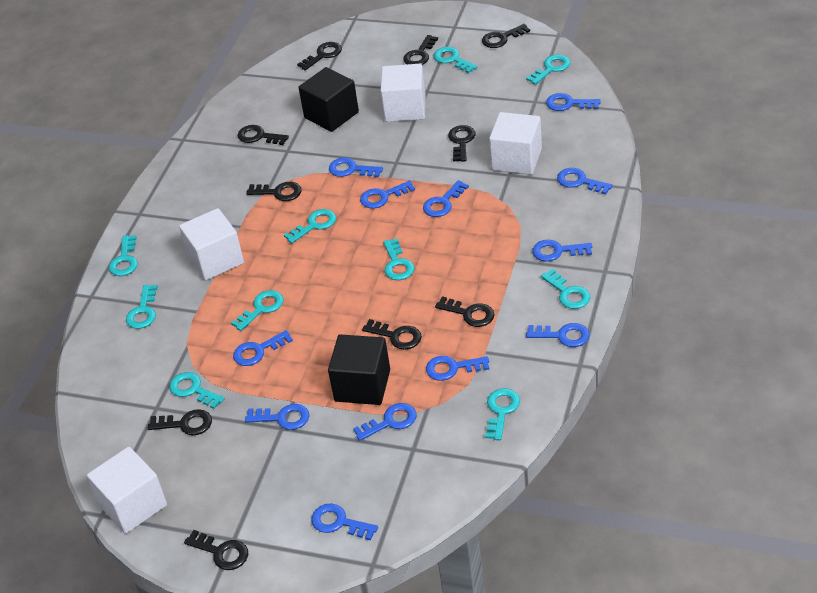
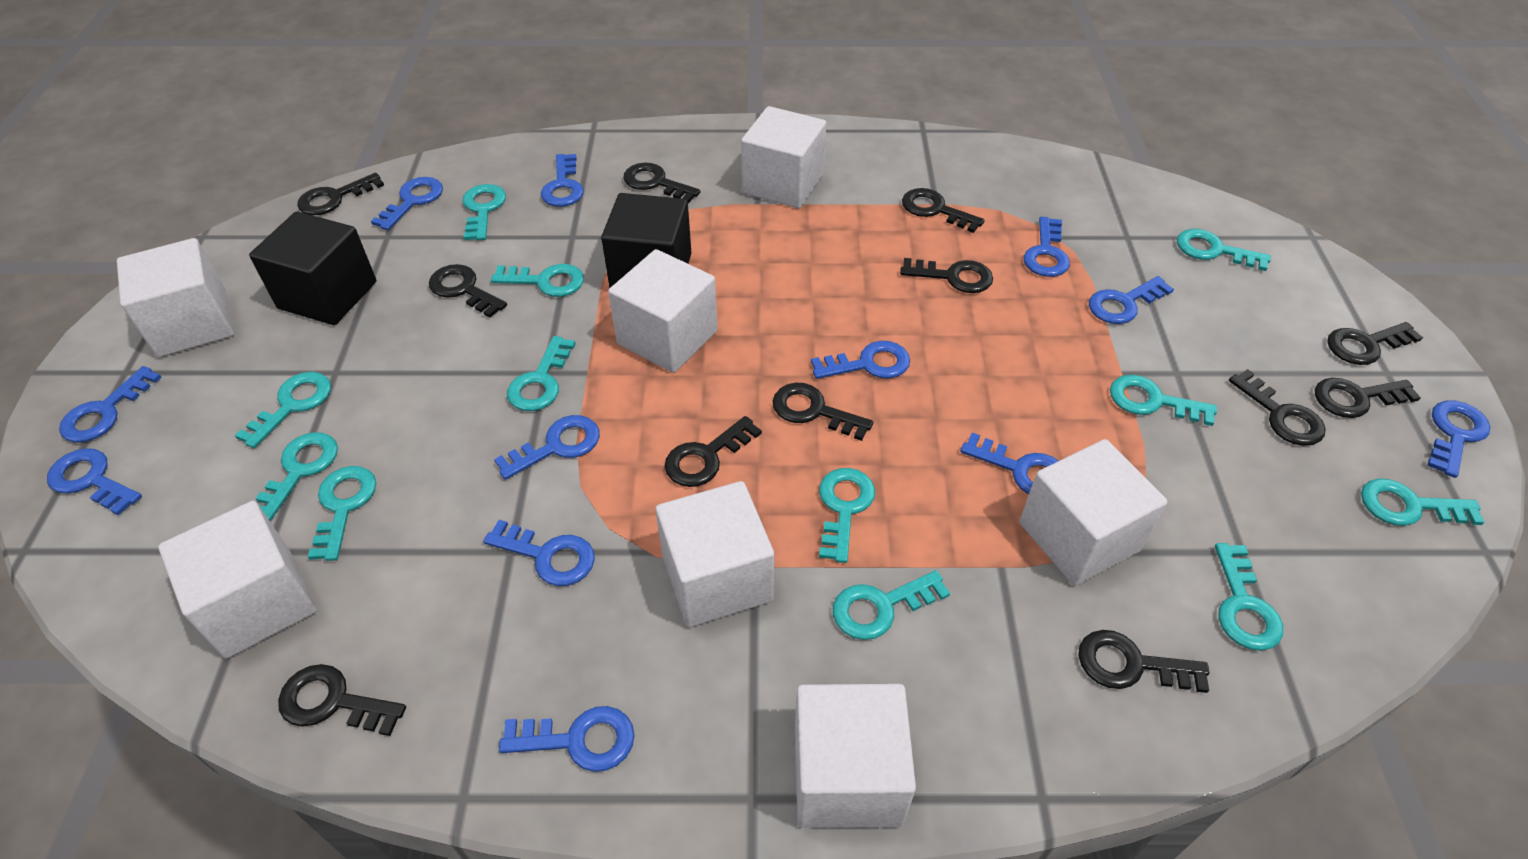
black key: 10 -> 12
turquoise key: 10 -> 12
white cube: 4 -> 7

